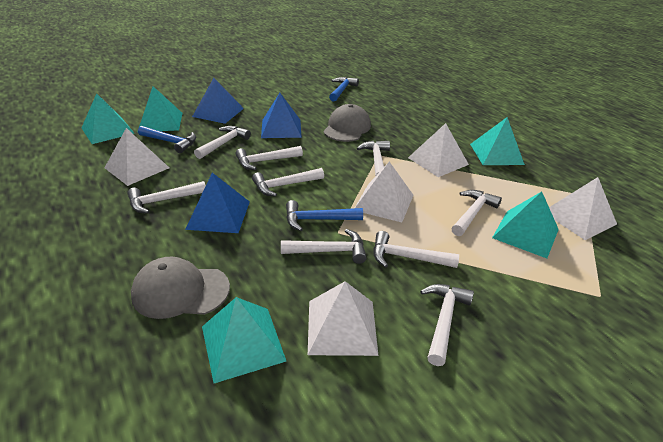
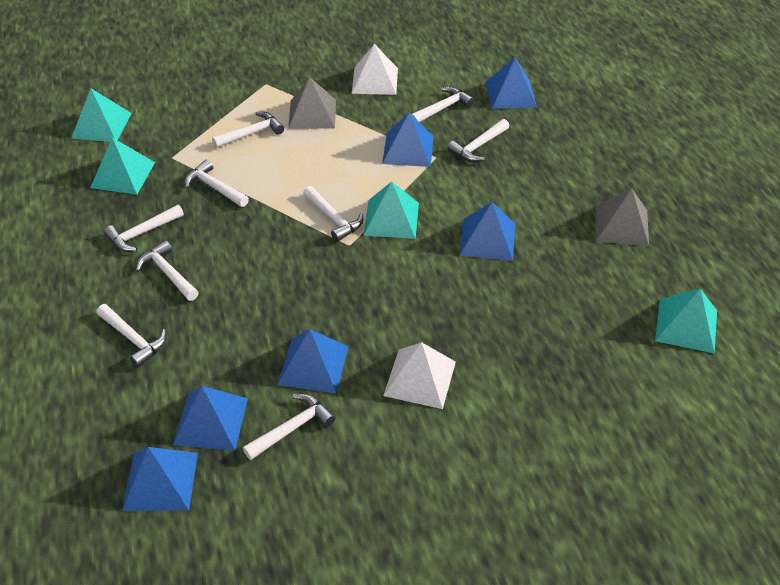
blue hammer: 3 -> 0
blue pyramid: 3 -> 6
grey cap: 2 -> 0
grey pyramid: 0 -> 2
turquoise pyramid: 5 -> 4
white pyramid: 5 -> 2

